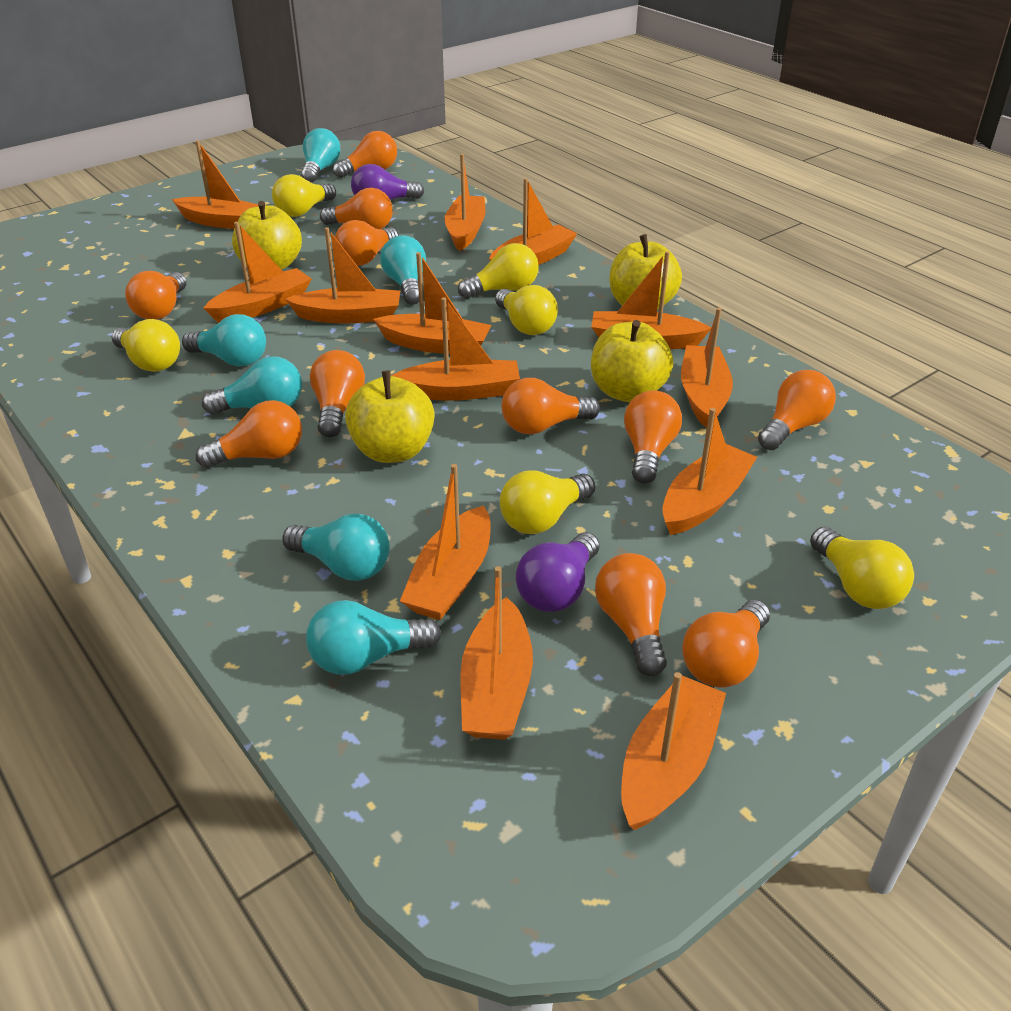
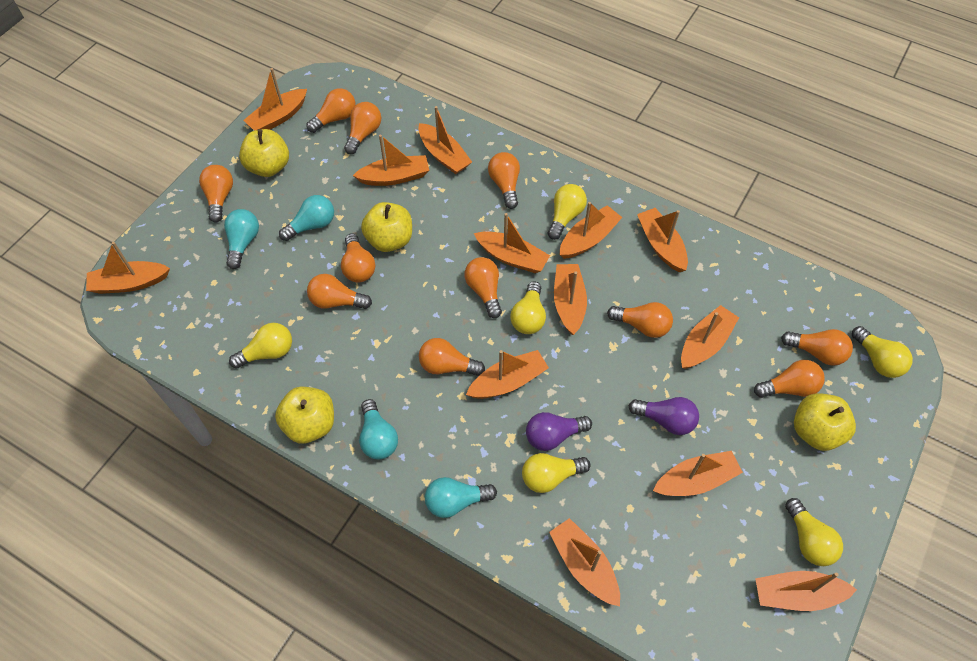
turquoise light bulb: 6 -> 4

